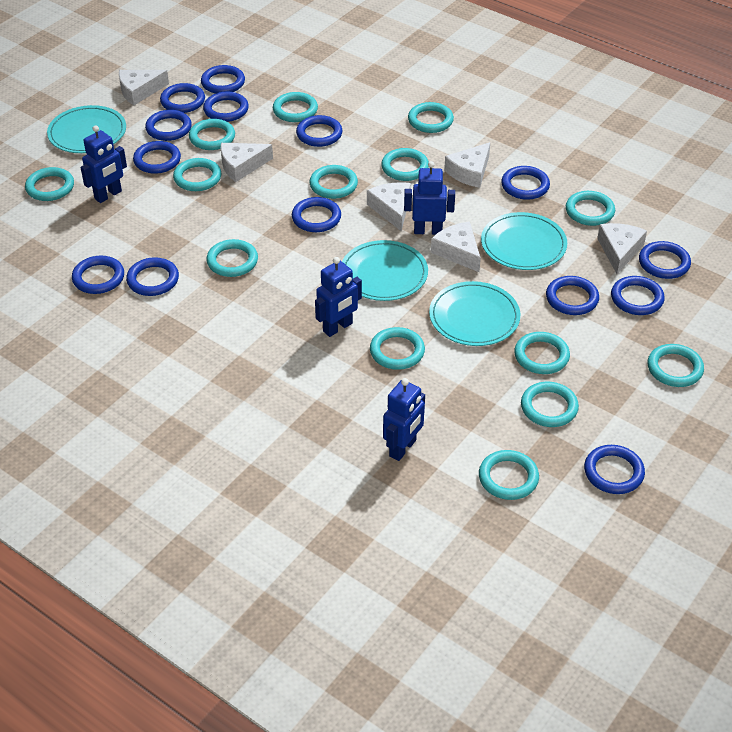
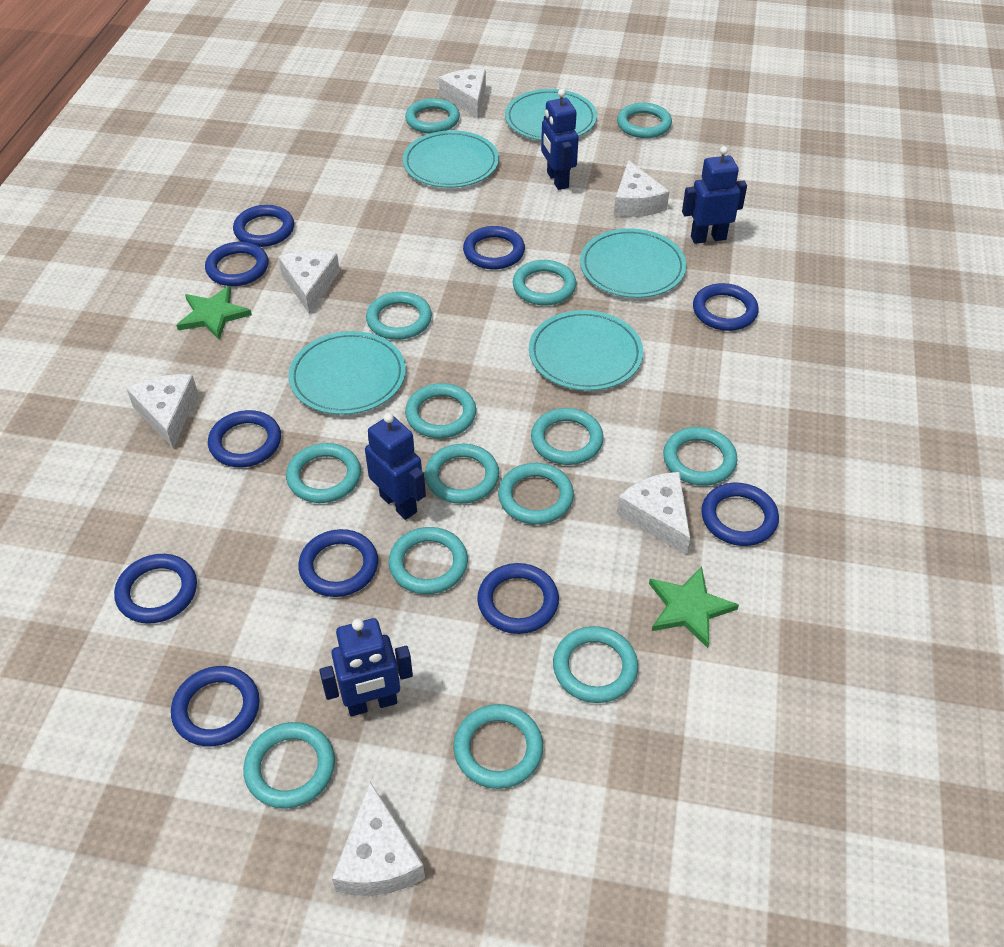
blue ring: 14 -> 10
green star: 0 -> 2
turquoise plate: 4 -> 5

